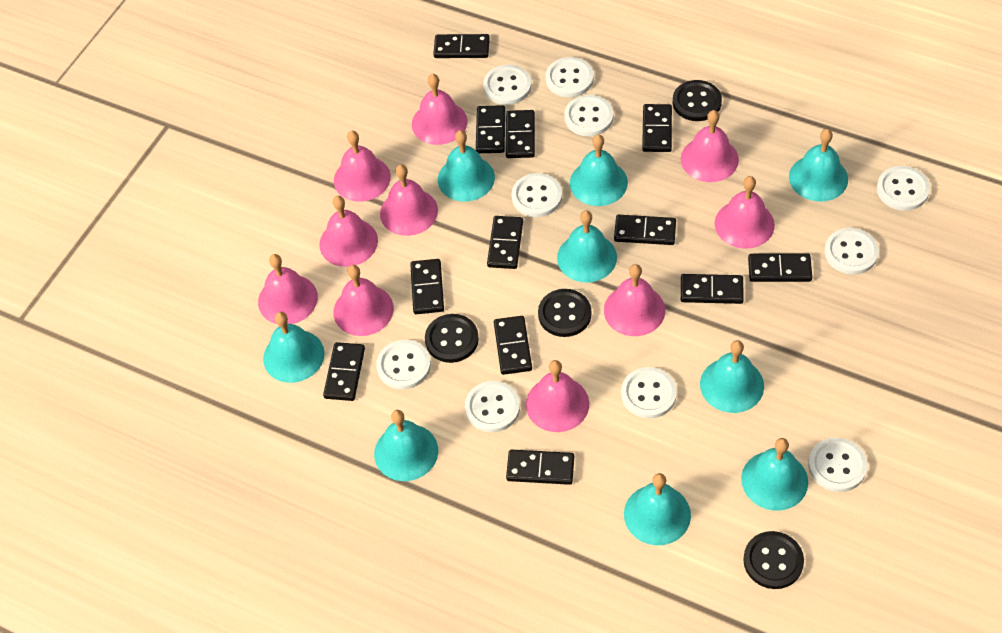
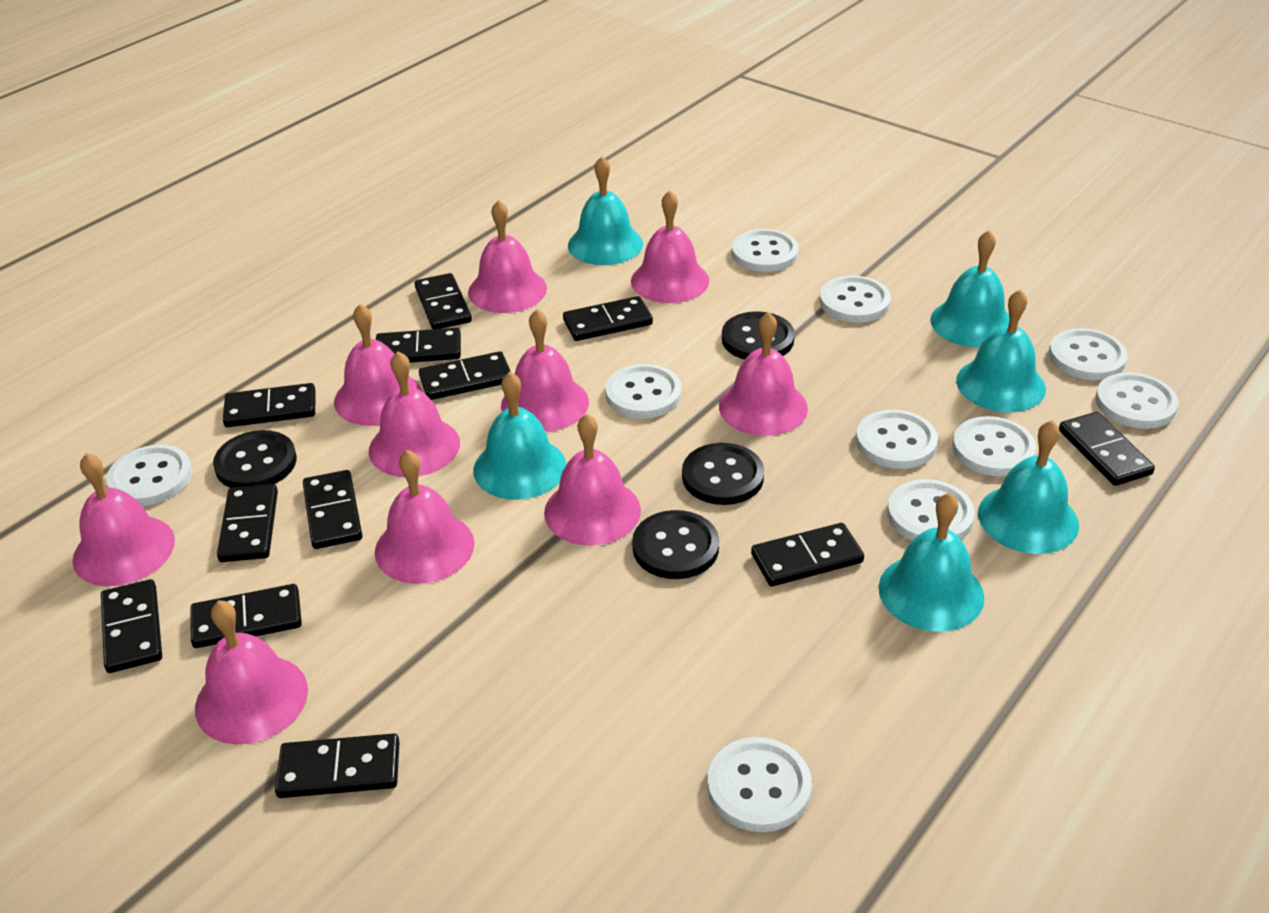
turquoise bell: 9 -> 6

